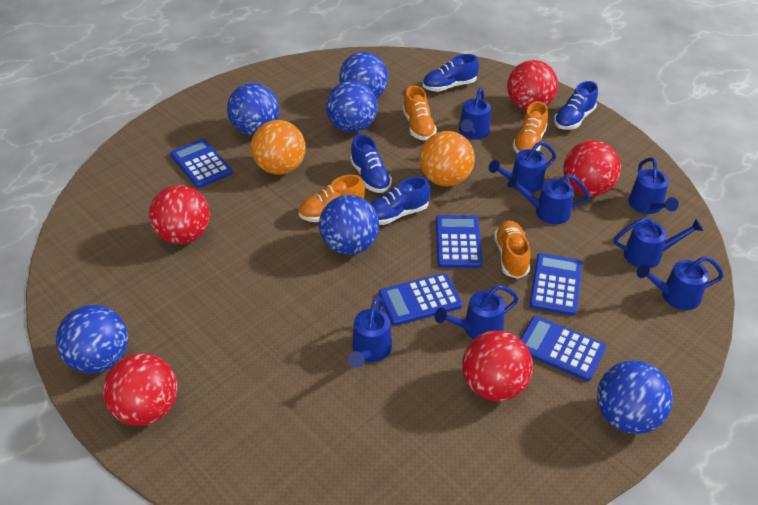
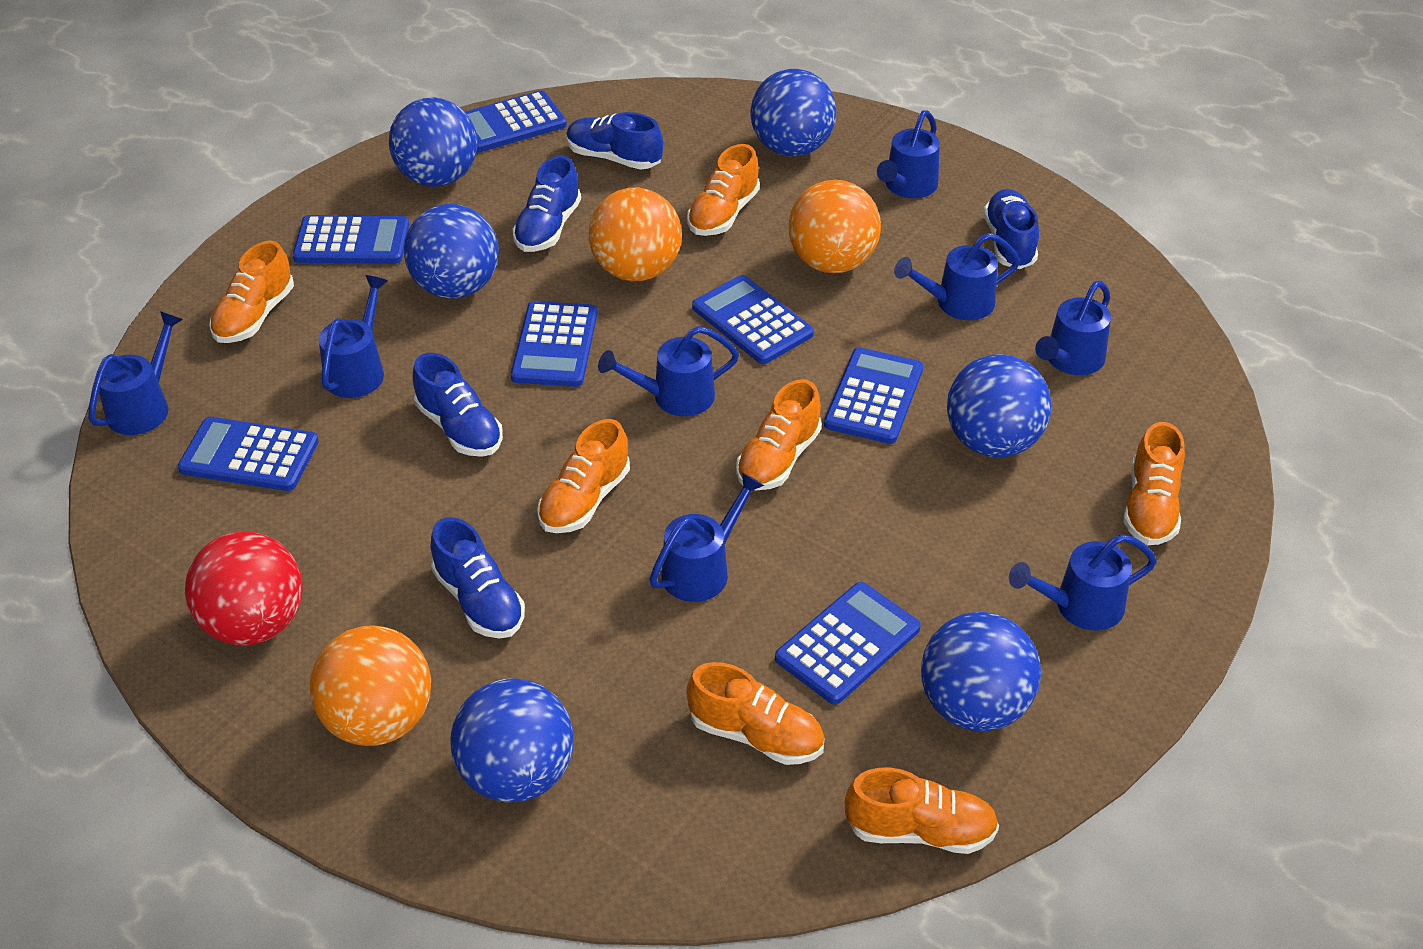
blue calculator: 5 -> 7
blue shoe: 4 -> 5
orange ball: 2 -> 3
orange shoe: 4 -> 7
red ball: 5 -> 1

